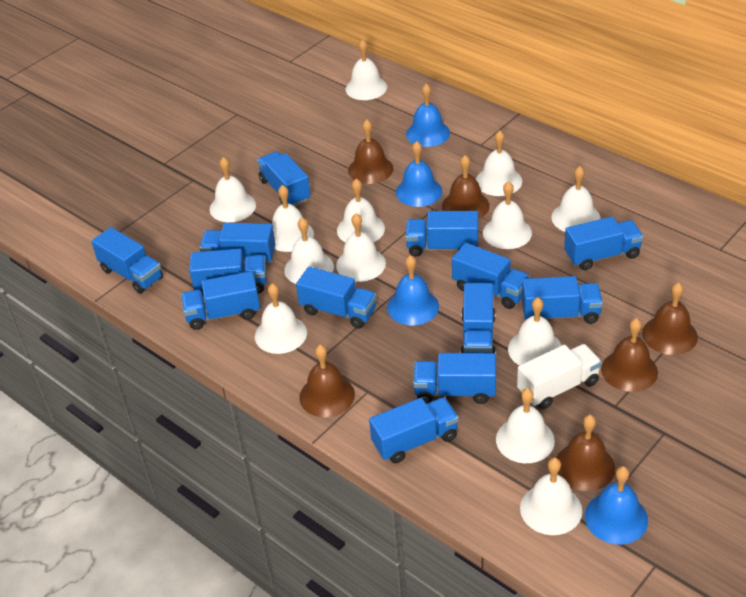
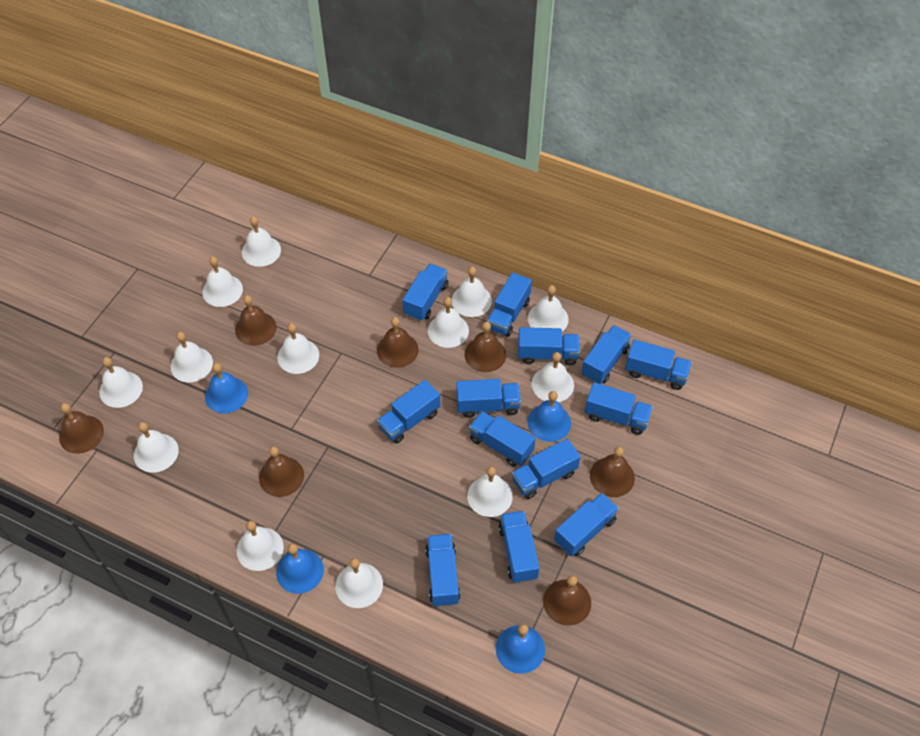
brown bell: 6 -> 7
white truck: 1 -> 0

